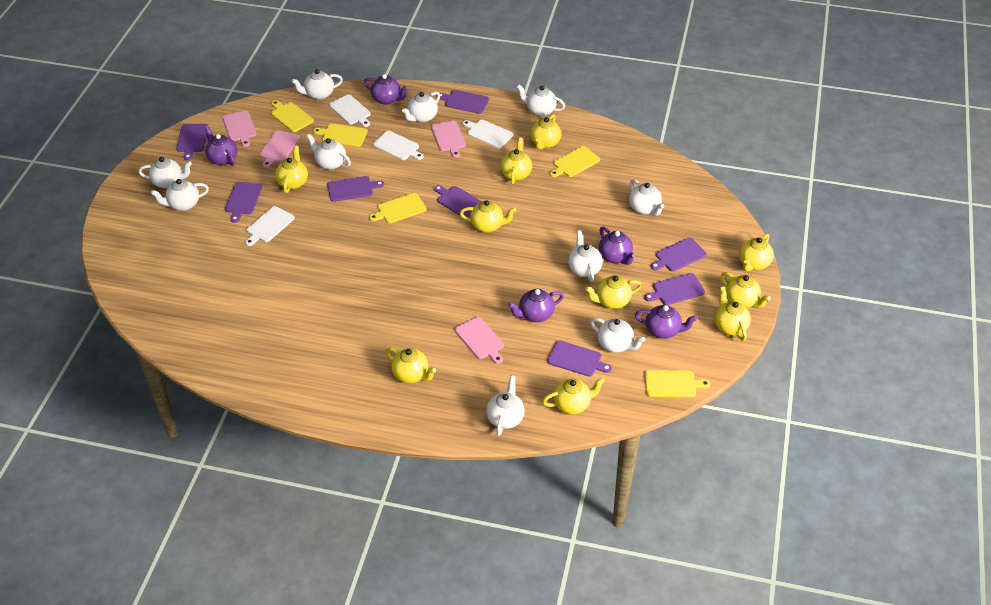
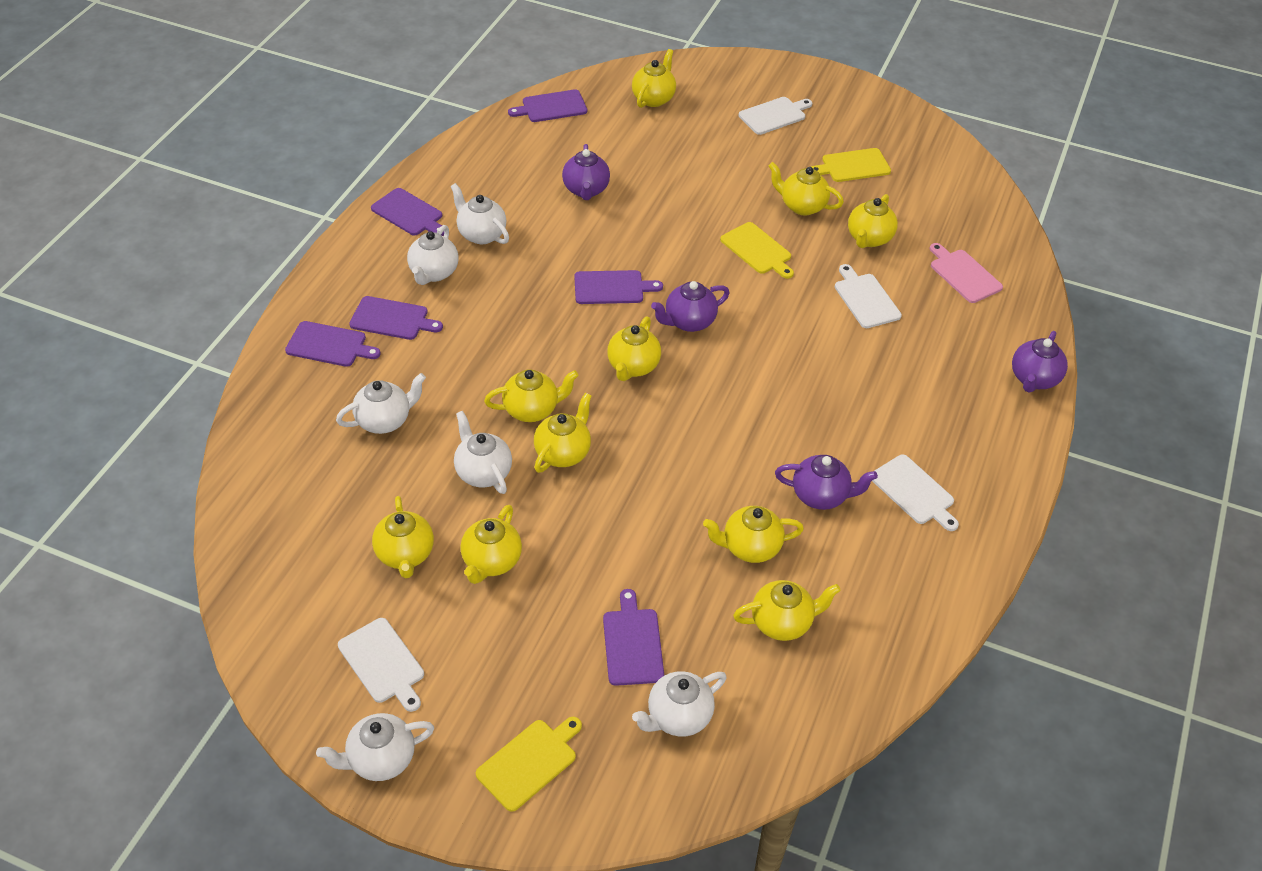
pink cutting board: 4 -> 1
purple cutting board: 8 -> 6
purple teapot: 5 -> 4
white teapot: 10 -> 6
yellow cutting board: 5 -> 3

